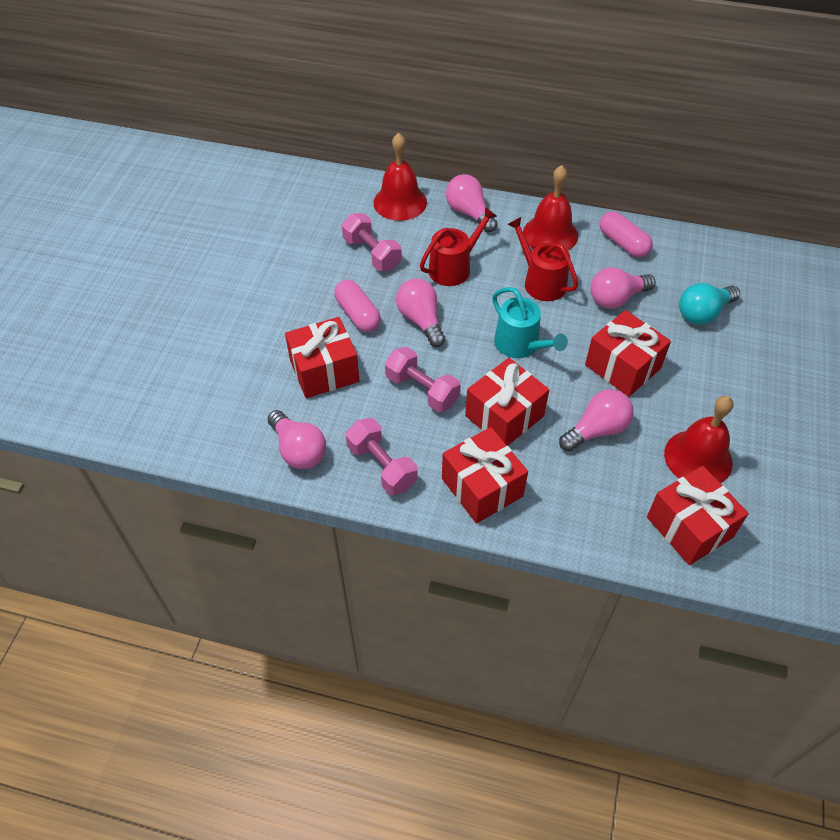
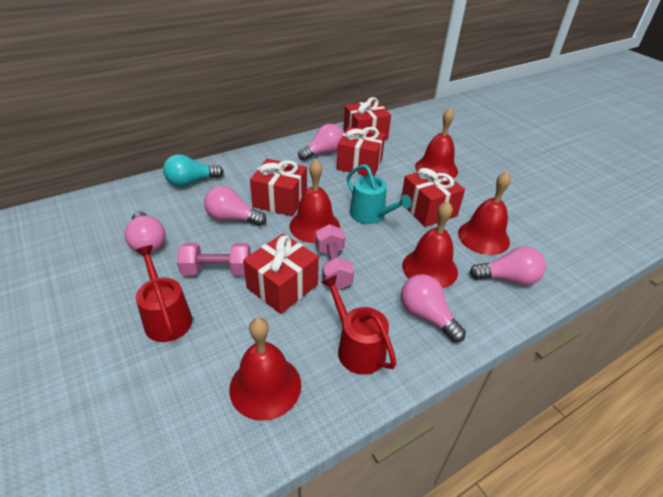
pink capsule: 2 -> 0
pink dumbbell: 3 -> 2
red bell: 3 -> 5

